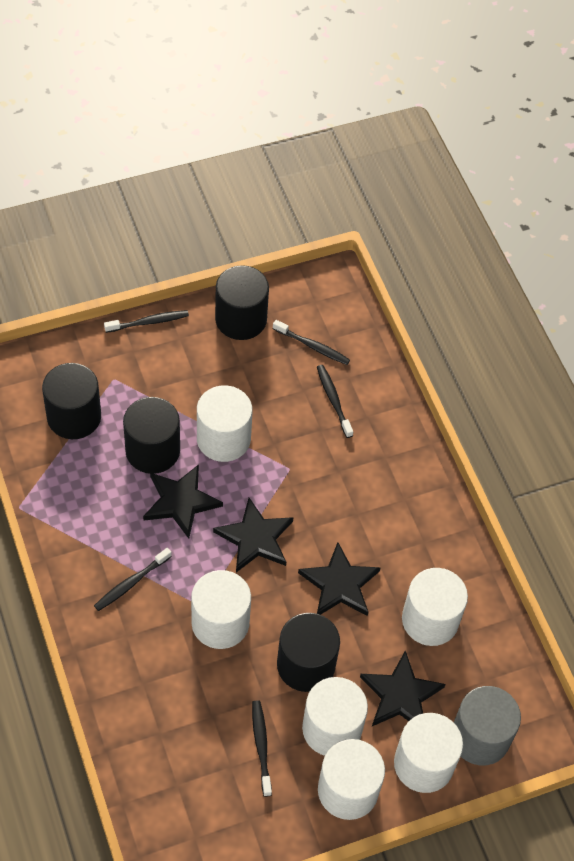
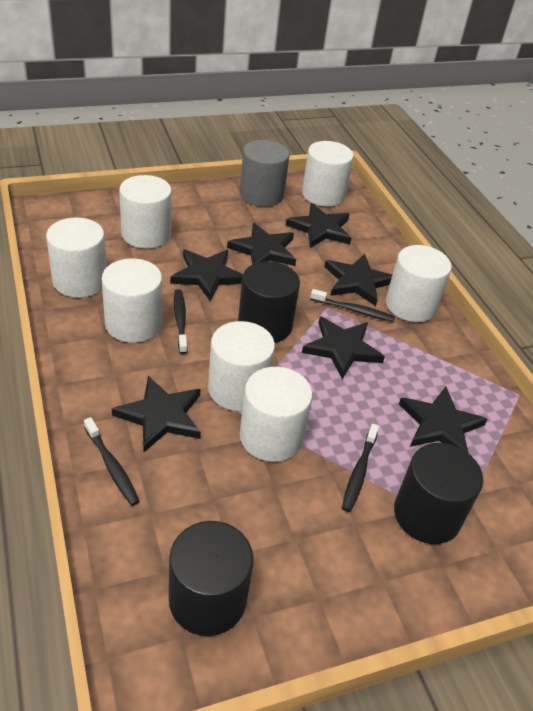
black cylinder: 4 -> 3
black star: 4 -> 7
black toothbrush: 5 -> 4
white cylinder: 6 -> 7

